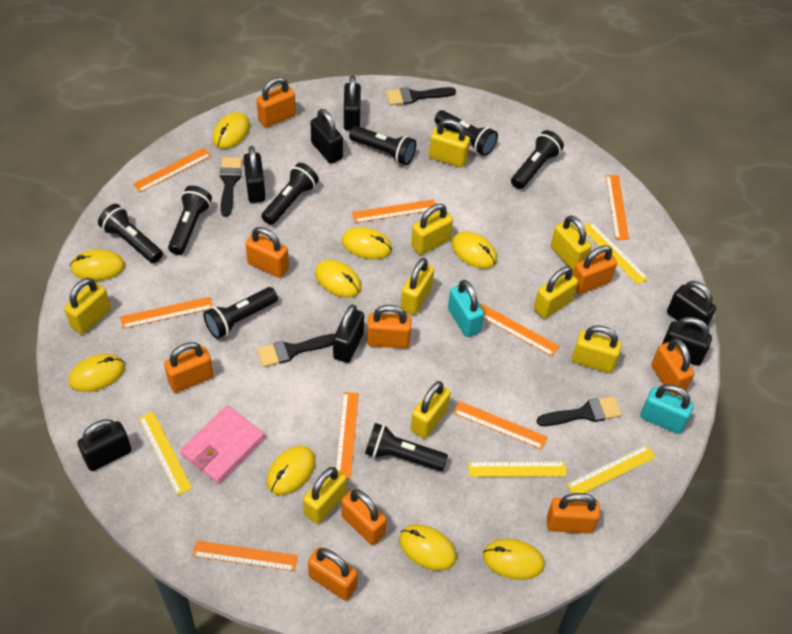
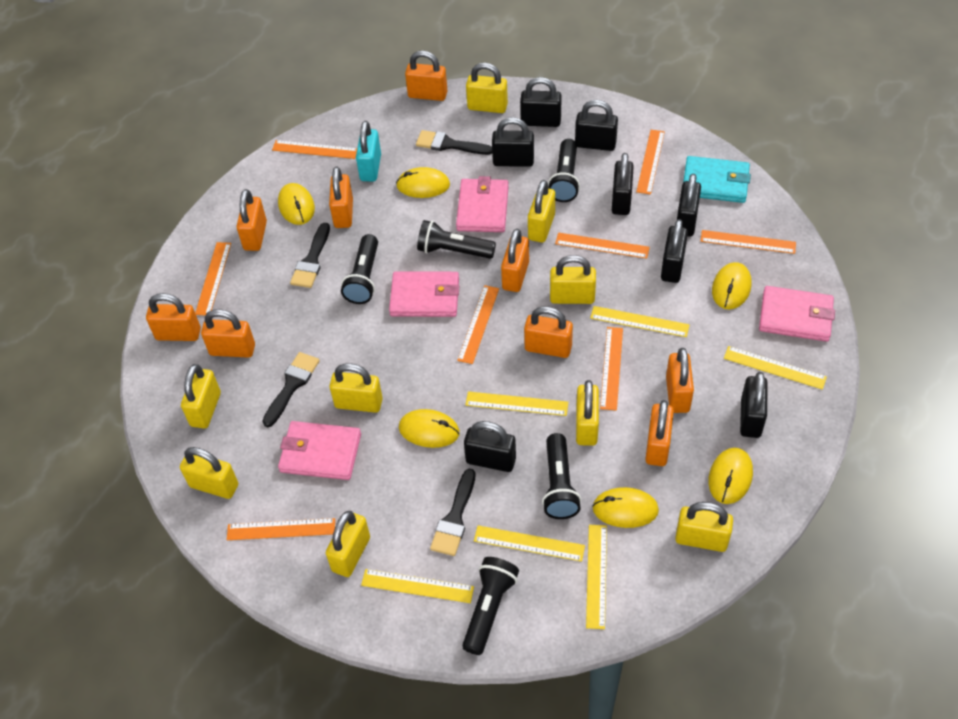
black flashlight: 8 -> 5
black padlock: 7 -> 8
pink wallet: 1 -> 4
turquoise padlock: 2 -> 1
turquoise wallet: 0 -> 1
yellow mouse: 9 -> 6
yellow ruler: 4 -> 6

